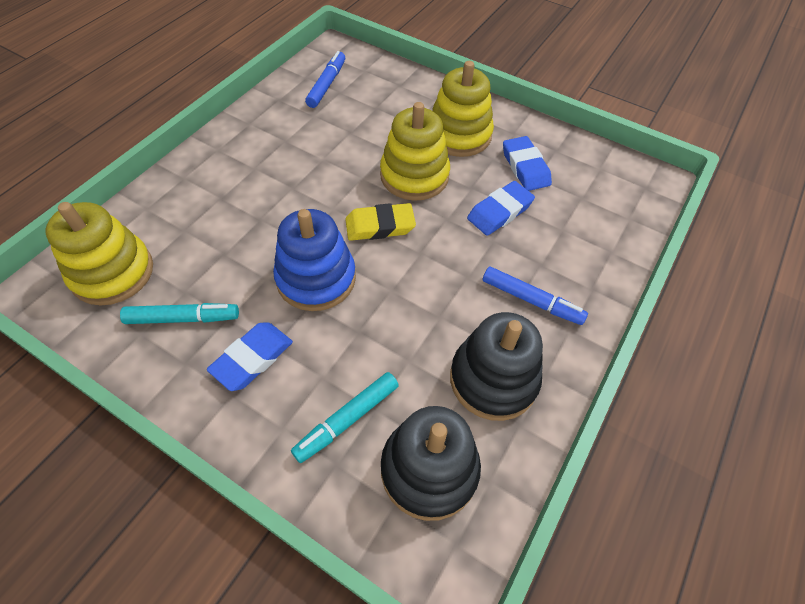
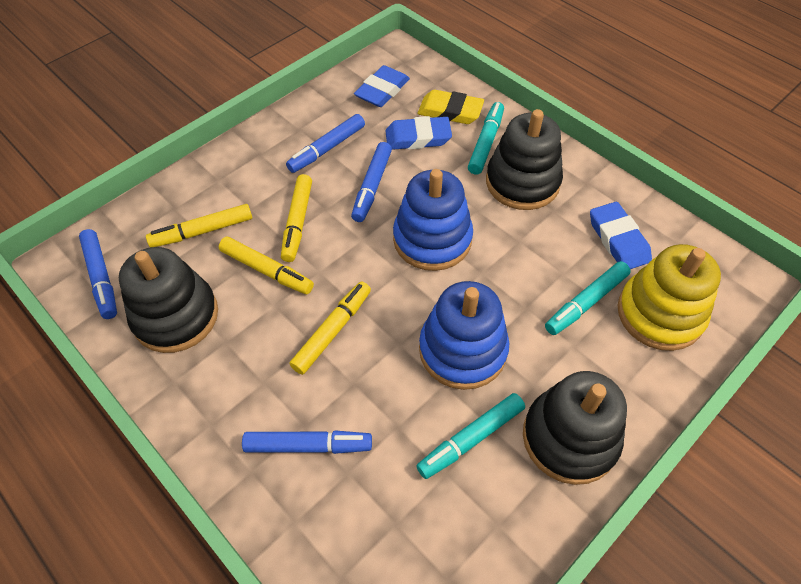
black stacking toy: 2 -> 3
blue marker: 2 -> 4
blue stacking toy: 1 -> 2
turquoise marker: 2 -> 3
yellow marker: 0 -> 4
yellow stacking toy: 3 -> 1

